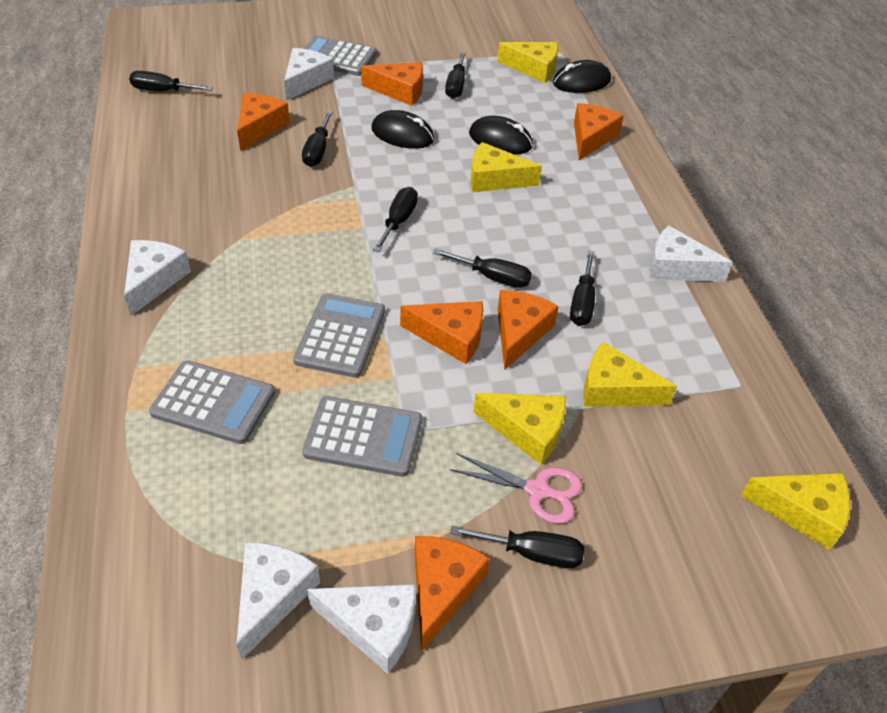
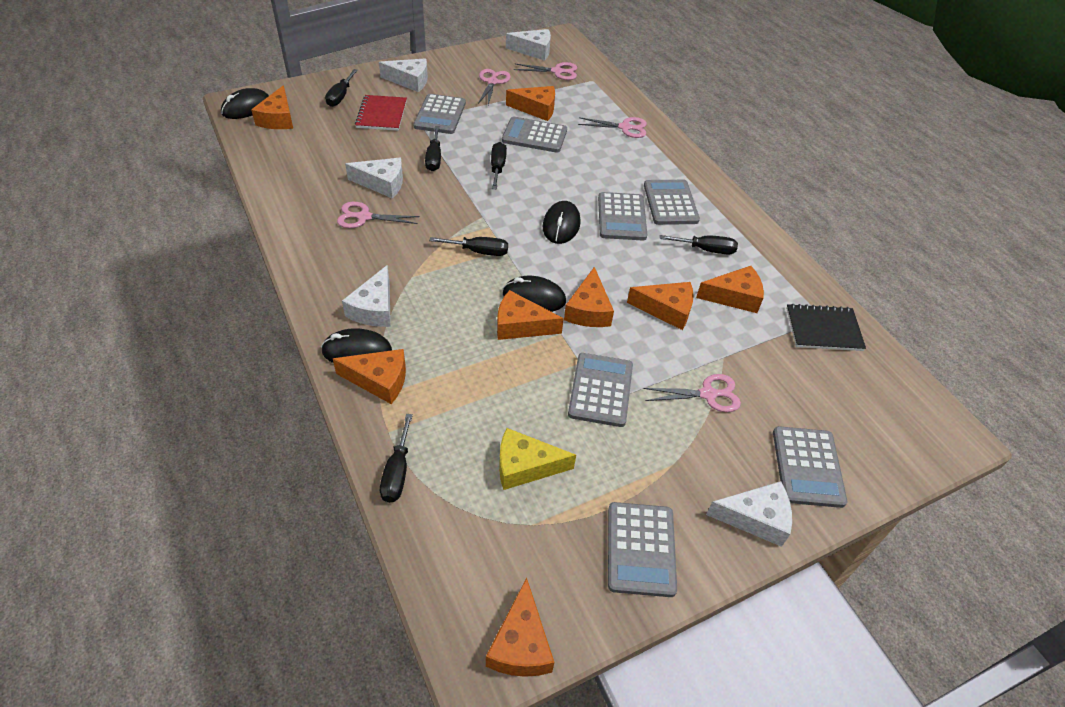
black mouse: 3 -> 4
black notebook: 0 -> 1
black screwdriver: 7 -> 6
grey calculator: 4 -> 7
orange cheese: 6 -> 8
pink scissors: 1 -> 5
red notebook: 0 -> 1
yellow cheese: 5 -> 1

